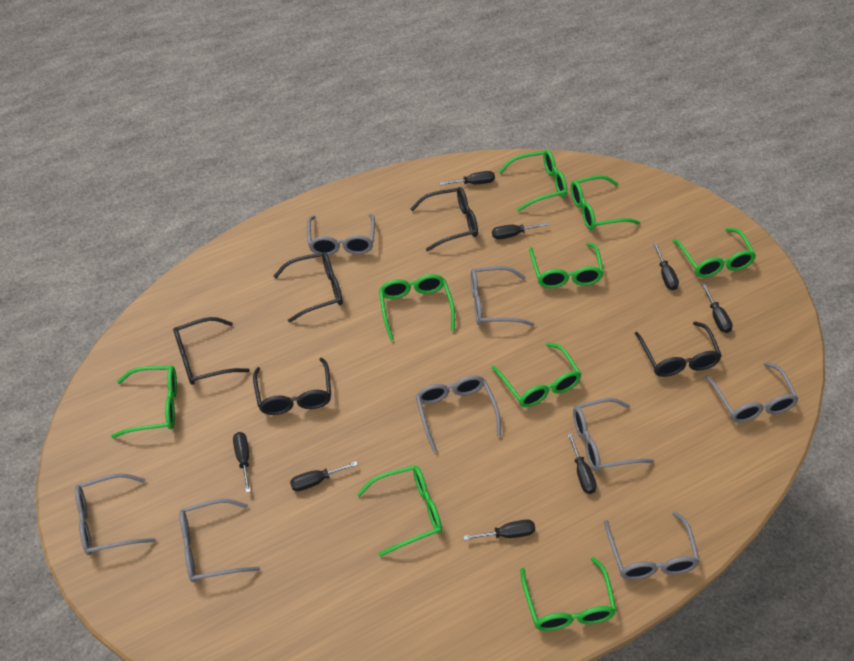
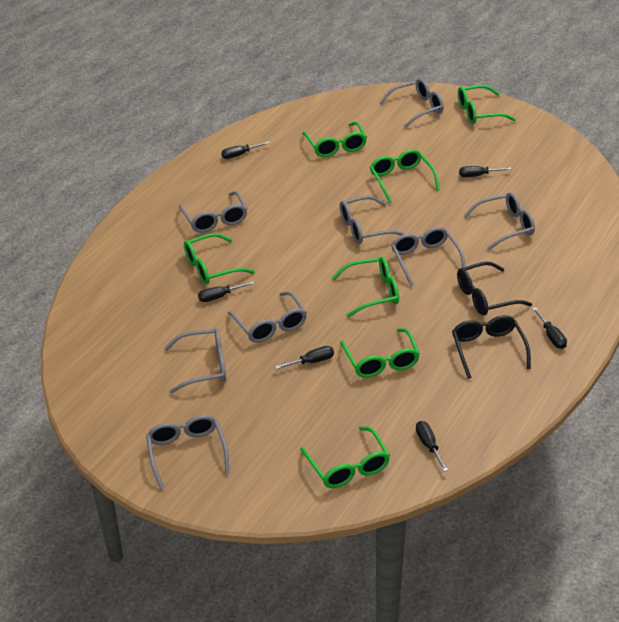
black glasses: 5 -> 2
black screwdriver: 8 -> 6
green glasses: 9 -> 7

